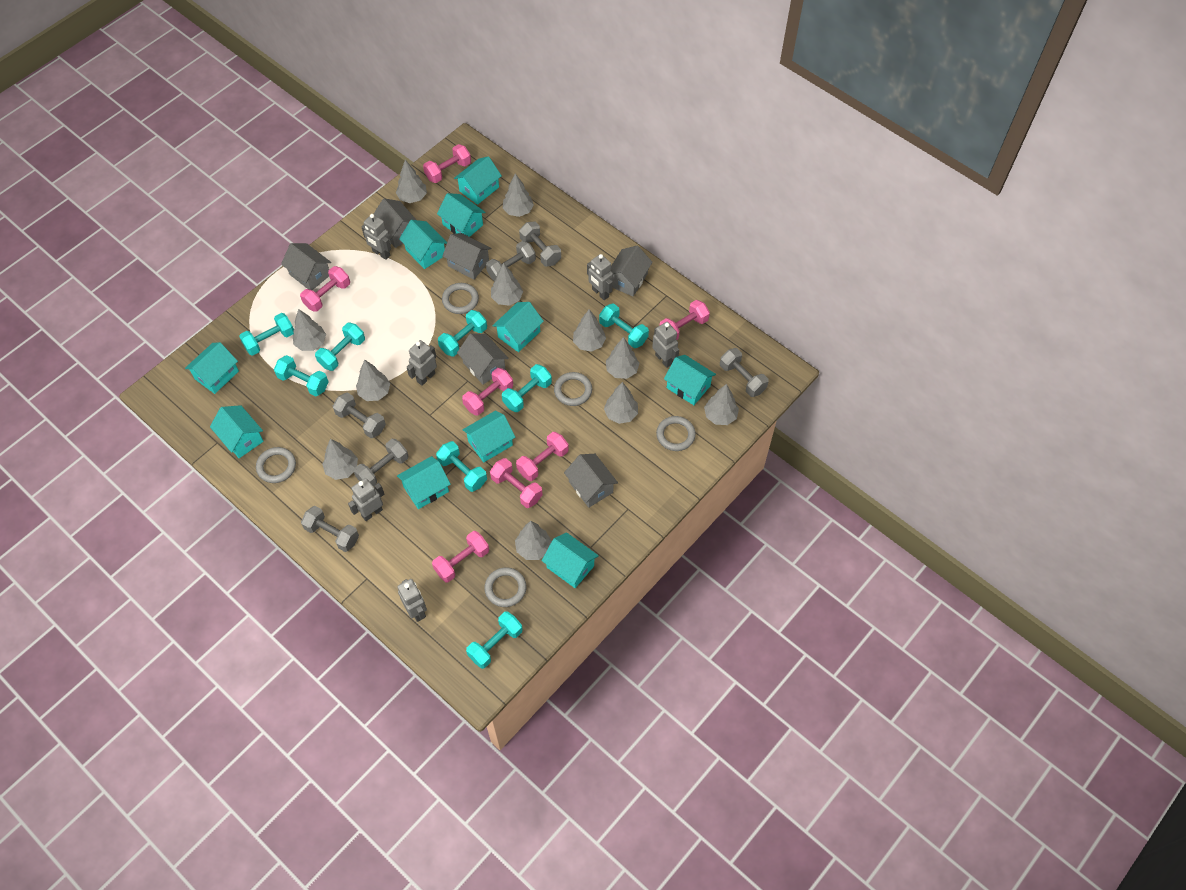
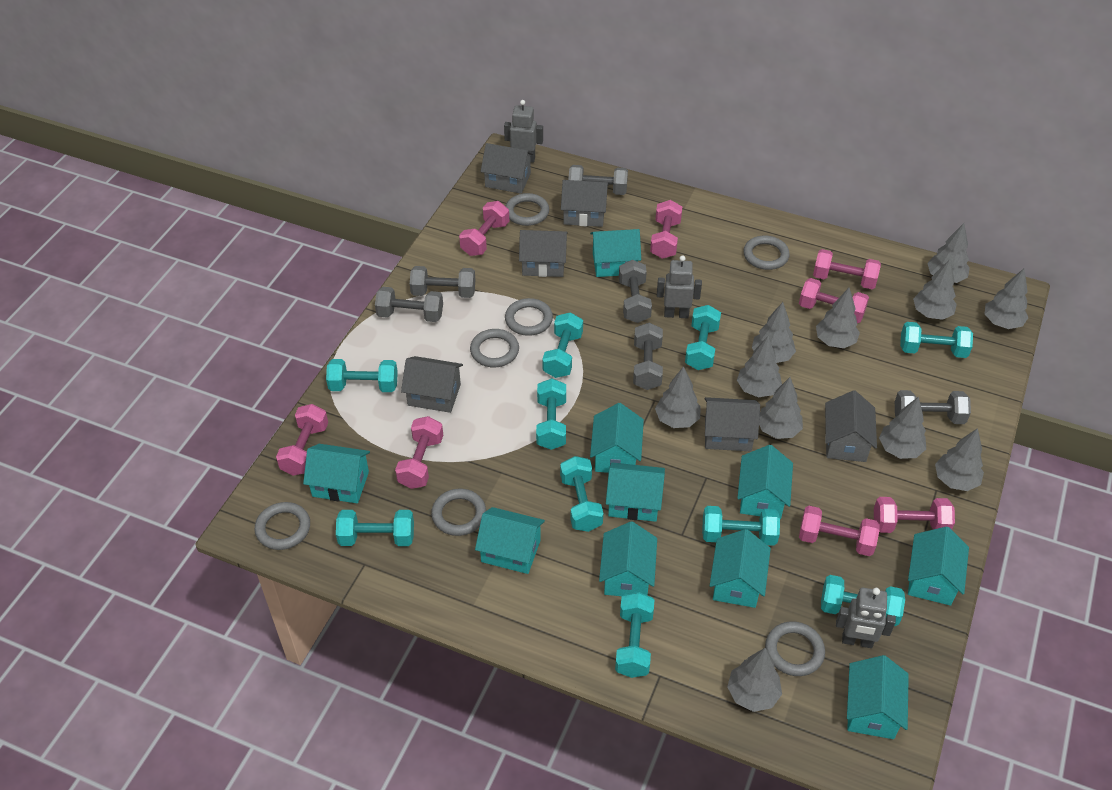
grey ring: 5 -> 7
grey robot: 6 -> 3
pink dumbbell: 7 -> 8
turquoise dumbbell: 8 -> 10

